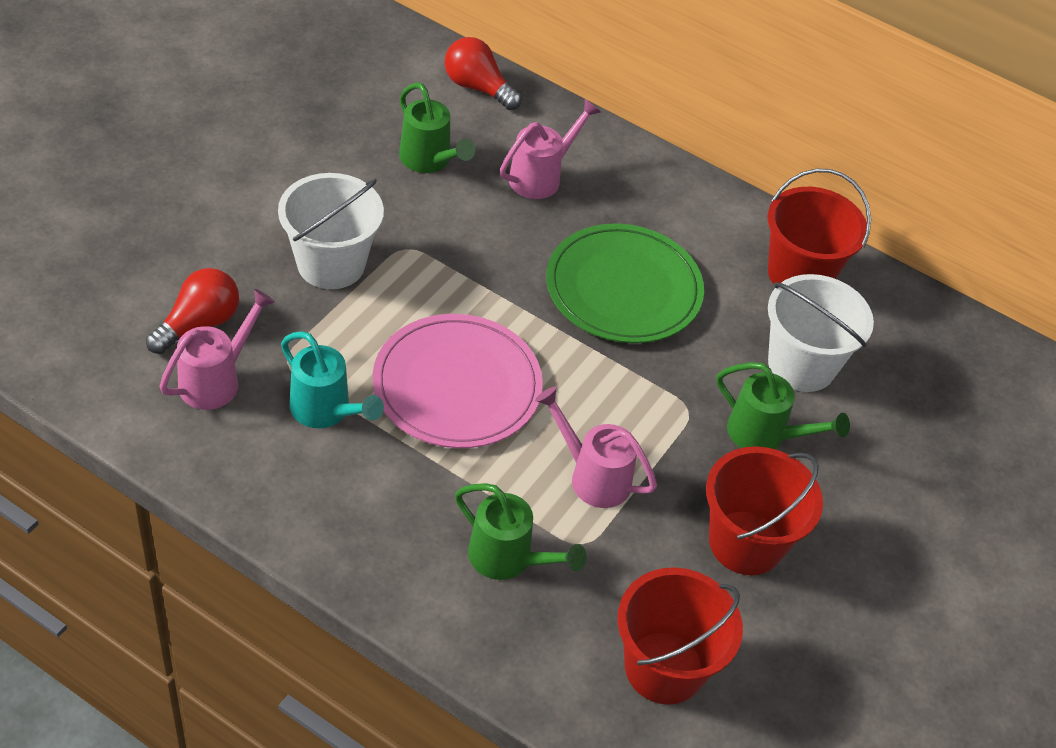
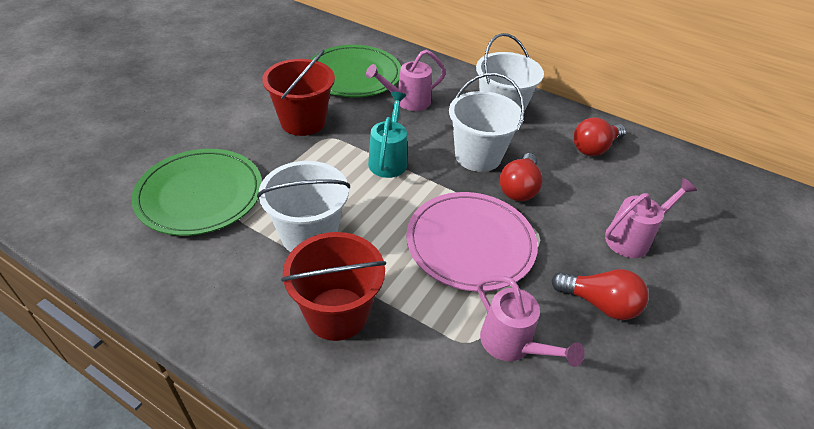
green plate: 1 -> 2
green watering can: 3 -> 0
red bucket: 3 -> 2
red light bulb: 2 -> 3
white bucket: 2 -> 3

